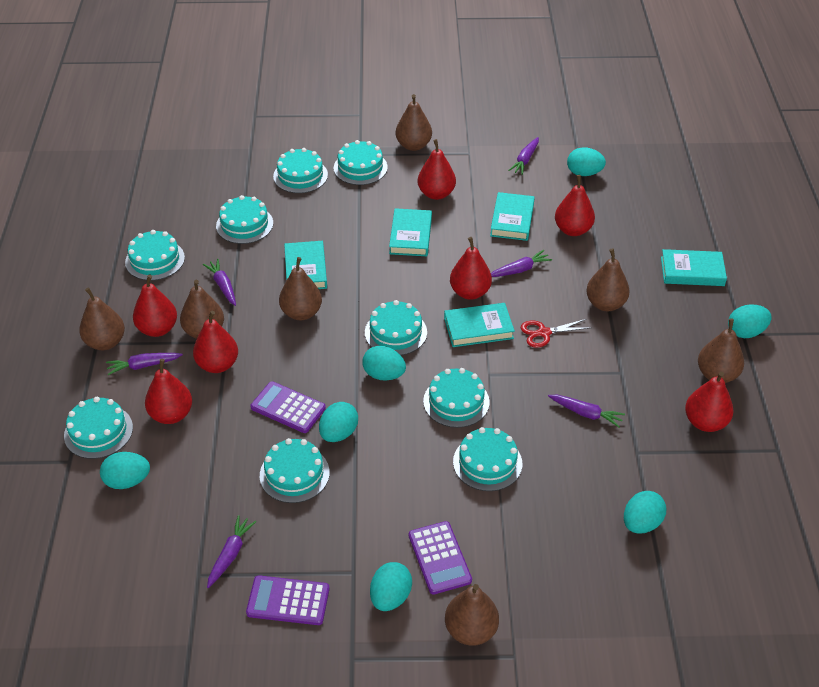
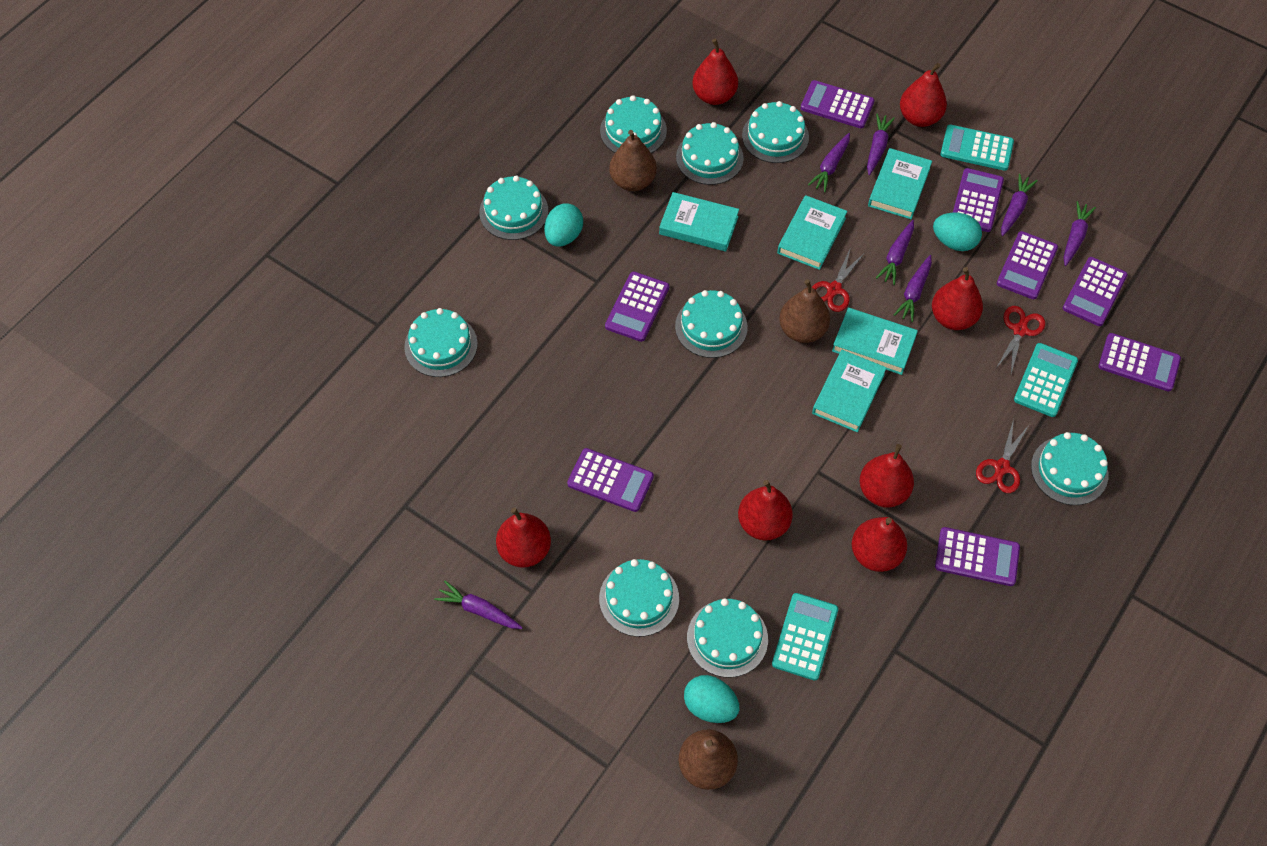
brown pear: 7 -> 3
purple calculator: 3 -> 8
purple carrot: 6 -> 7
red scissors: 1 -> 3
turquoise calculator: 0 -> 3
turquoise egg: 7 -> 3

